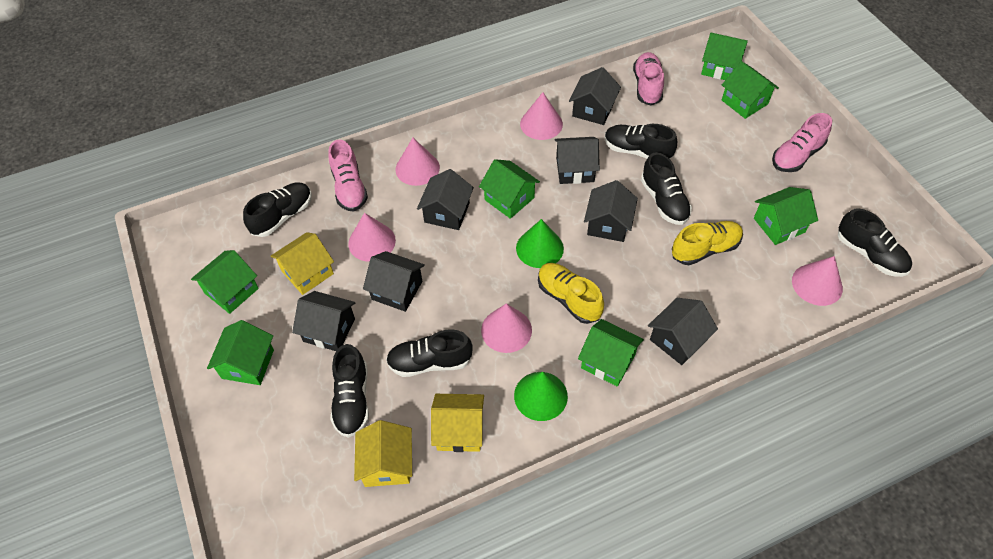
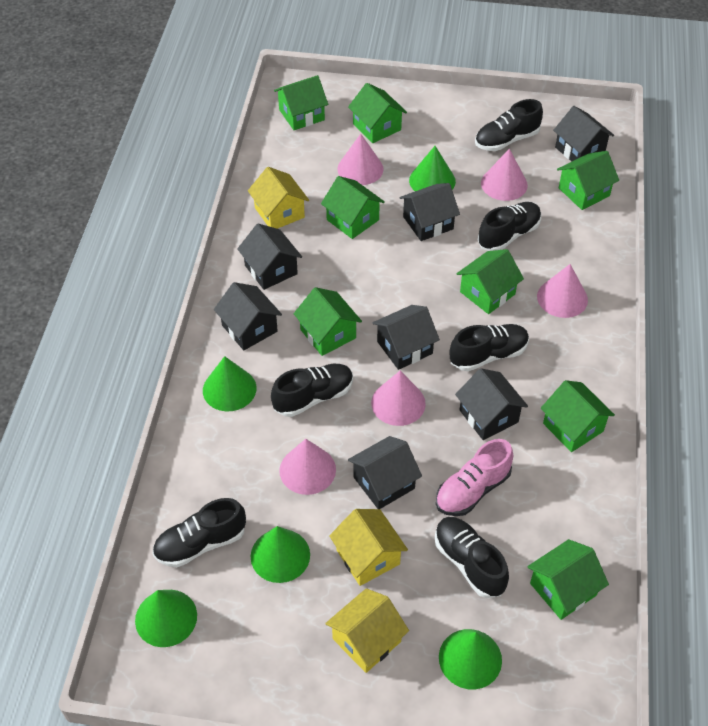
green cone: 2 -> 5
green house: 7 -> 8
pink shoe: 3 -> 1
yellow shoe: 2 -> 0

